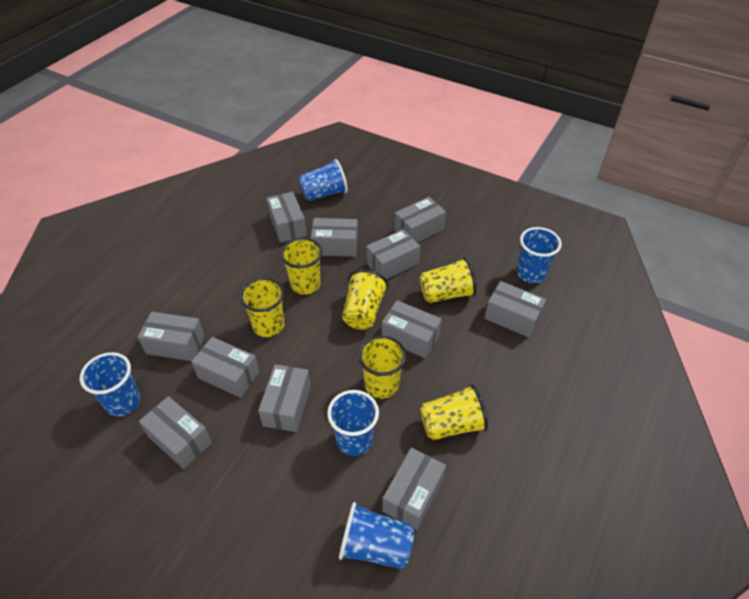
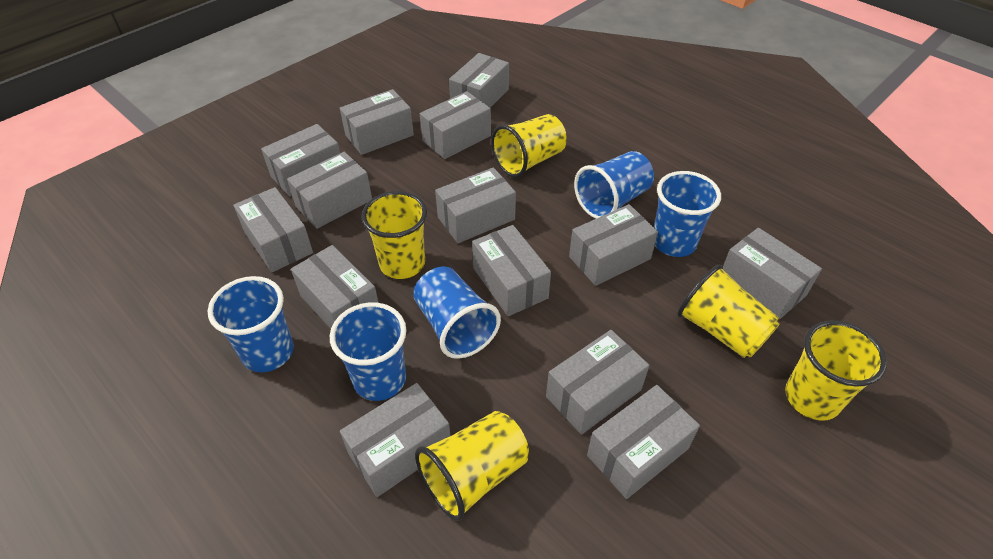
grey box: 11 -> 14
yellow cup: 6 -> 5

